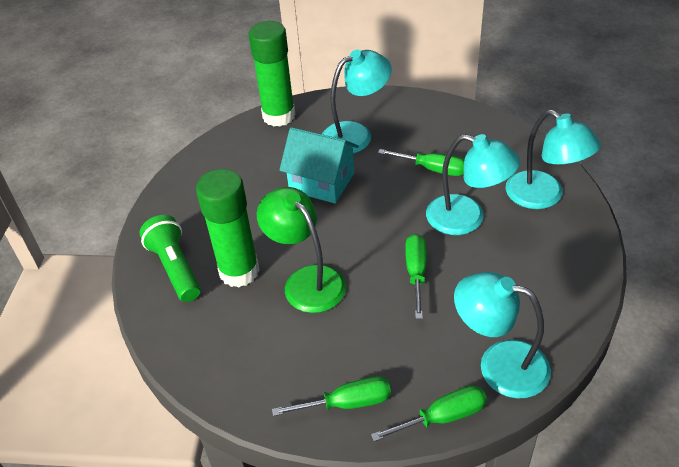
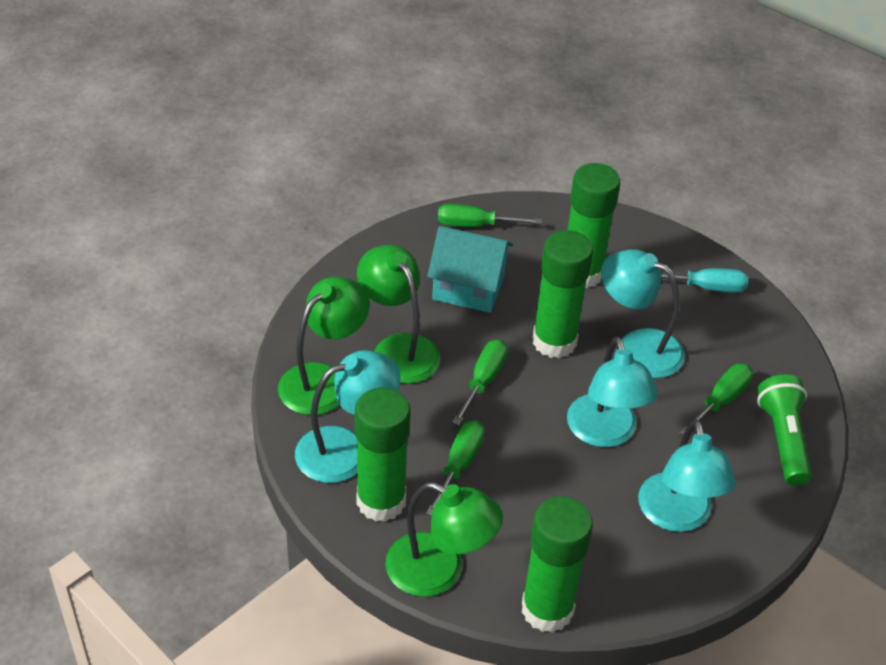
green glue stick: 2 -> 4
green lamp: 1 -> 3
turquoise screwdriver: 0 -> 1

